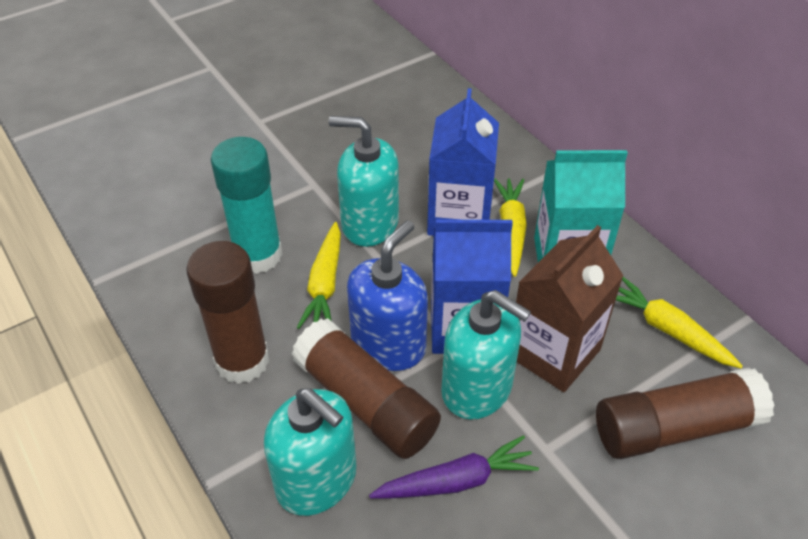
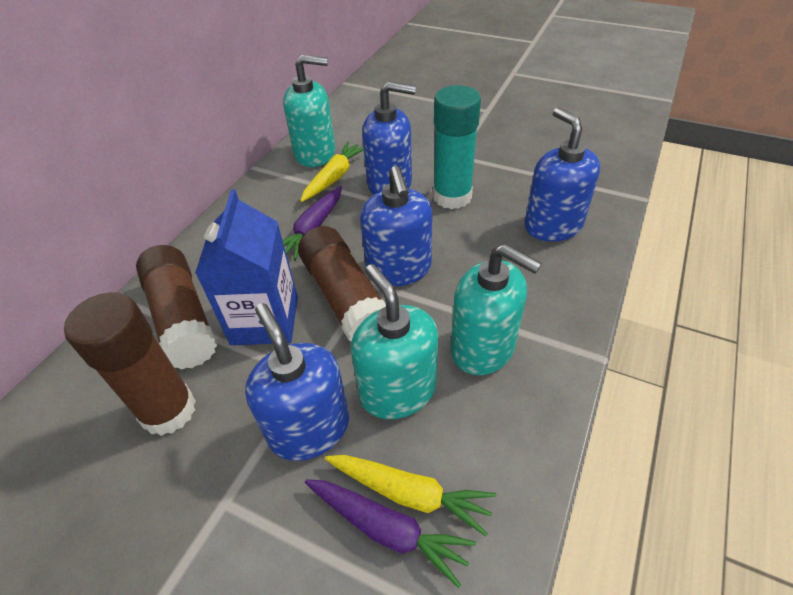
blue carton: 2 -> 1
blue soap dispenser: 1 -> 4
brown carton: 1 -> 0
purple carrot: 1 -> 2
turquoise carton: 1 -> 0
yellow carrot: 3 -> 2

